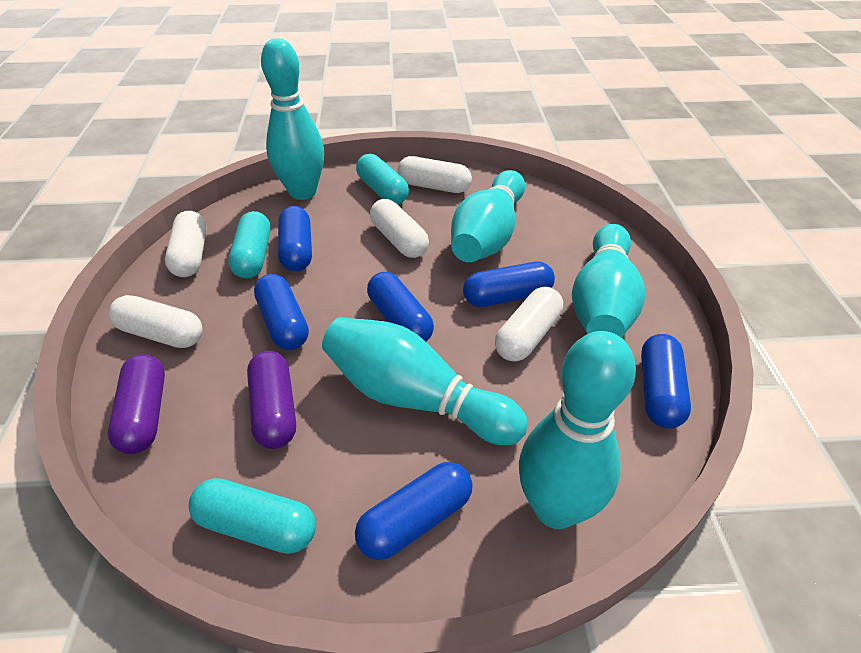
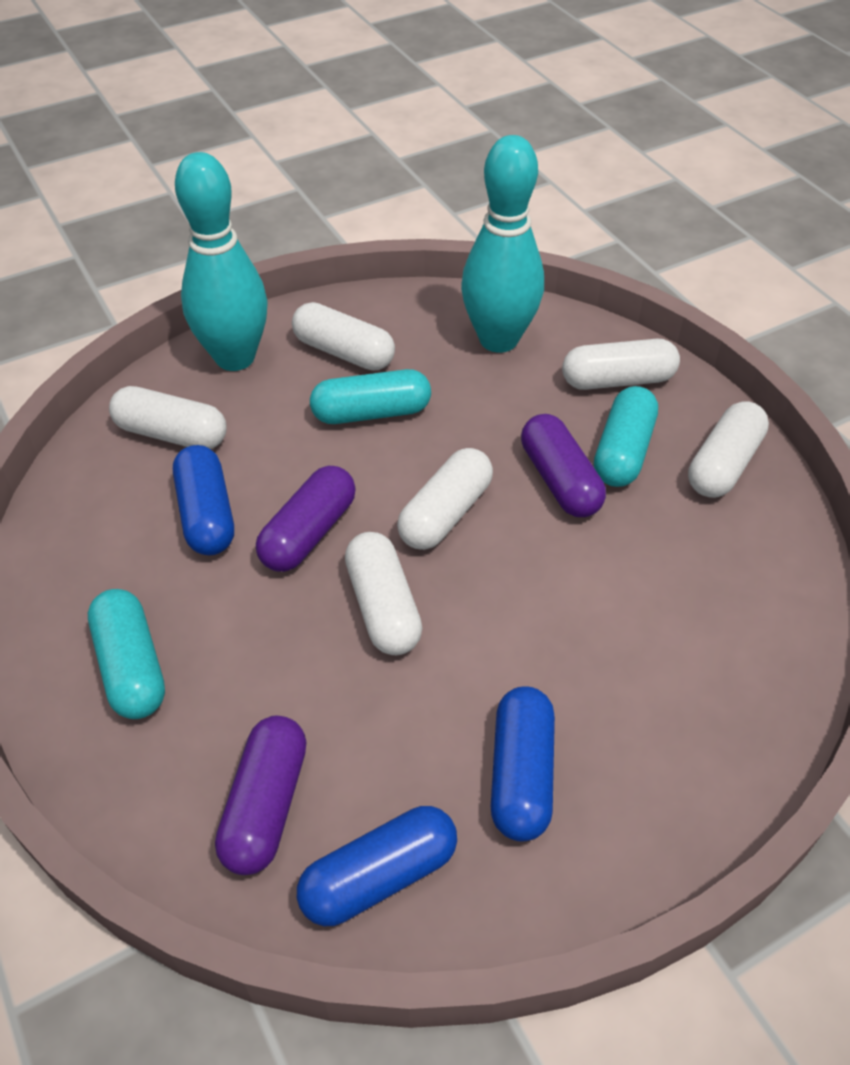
blue capsule: 6 -> 3
purple capsule: 2 -> 3
turquoise bowling pin: 5 -> 2
white capsule: 5 -> 6

